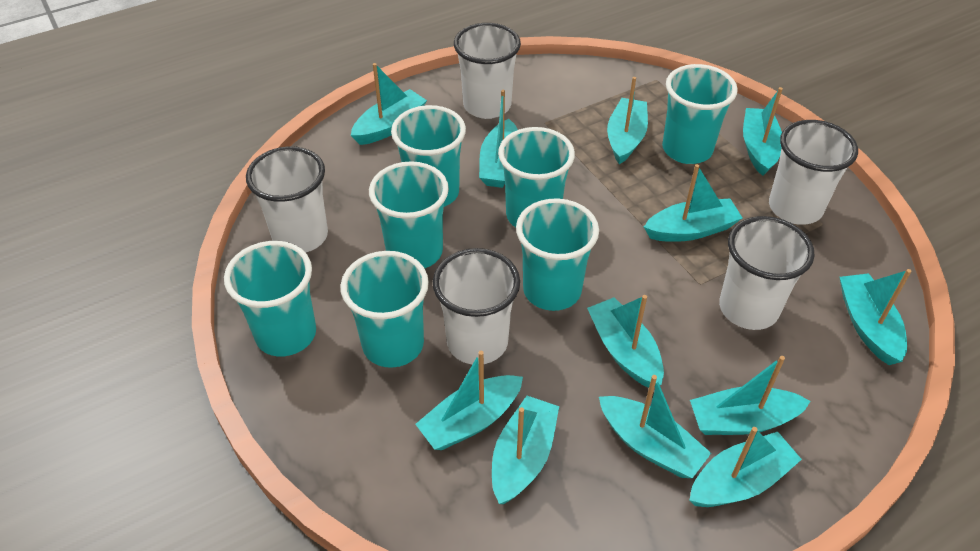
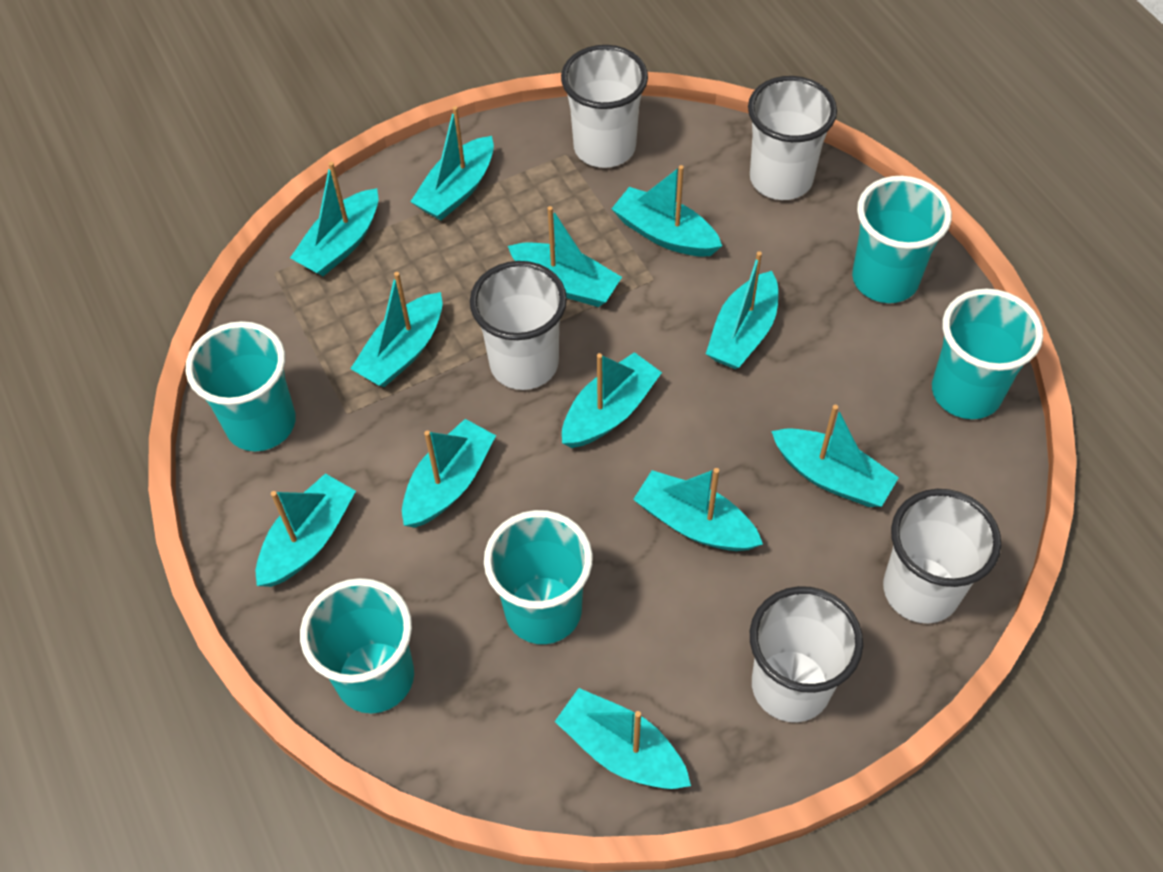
turquoise cup: 7 -> 5

